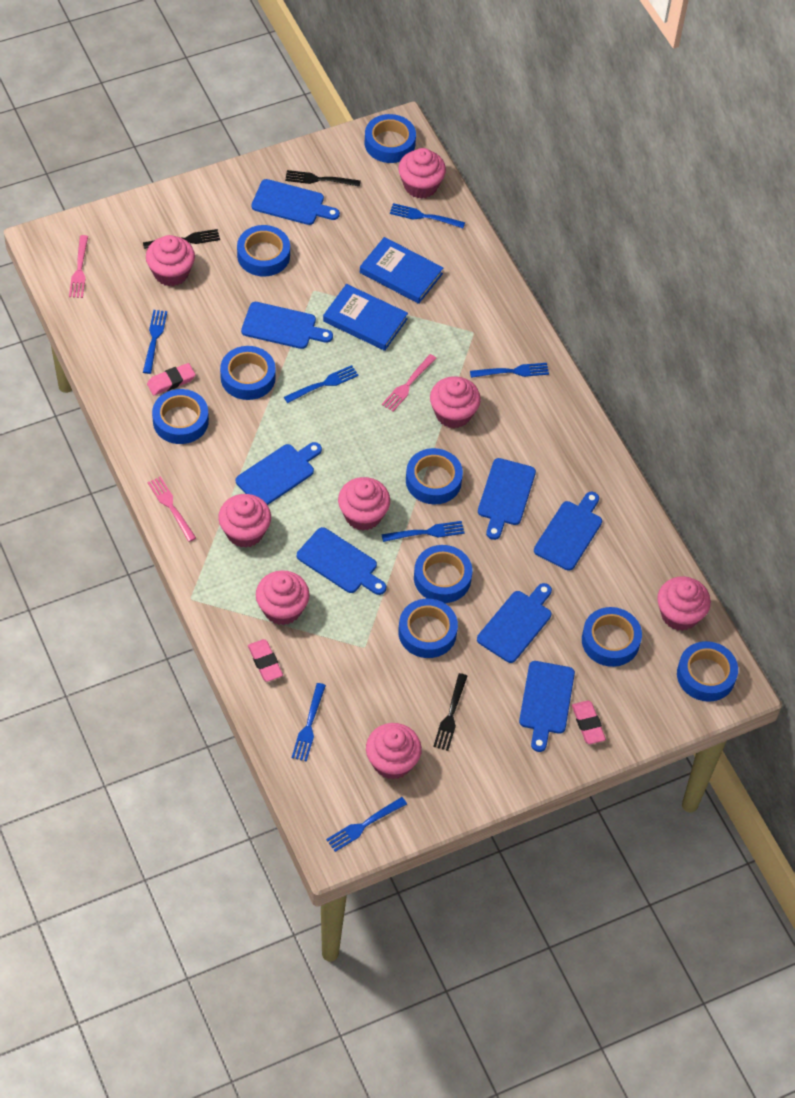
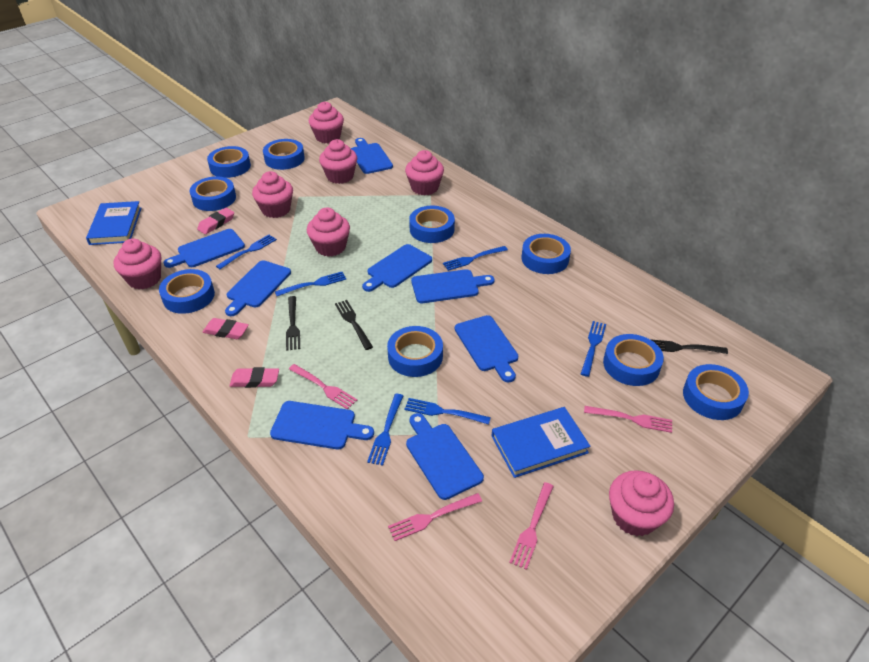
blue fork: 7 -> 6
pink cupcake: 8 -> 7
pink fork: 3 -> 4

